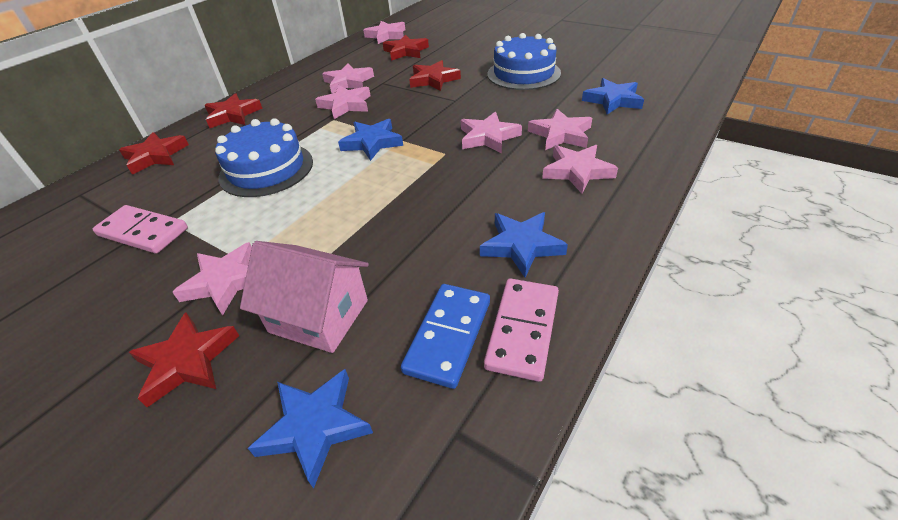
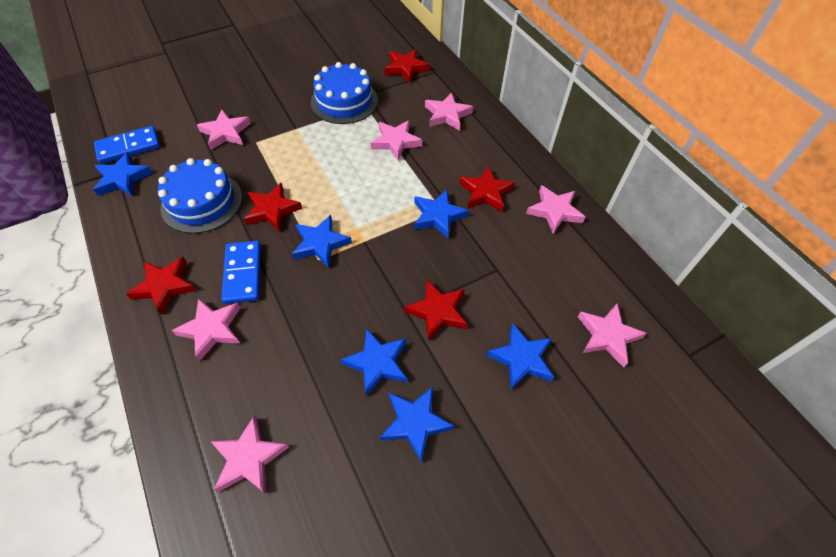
blue domino: 1 -> 2
blue star: 4 -> 6
pink domino: 2 -> 0
pink house: 1 -> 0

